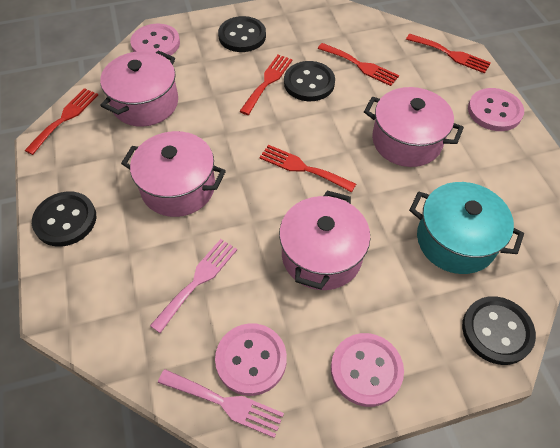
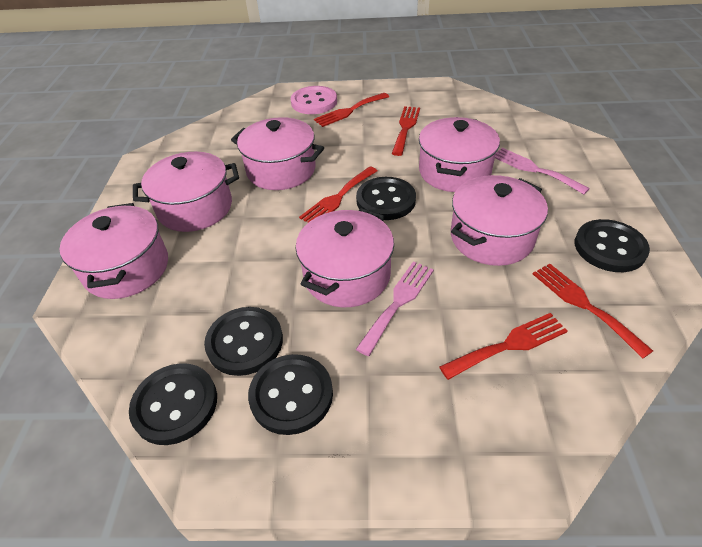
black button: 4 -> 5
pink button: 4 -> 1
pink pot: 4 -> 6
turquoise pot: 1 -> 0

